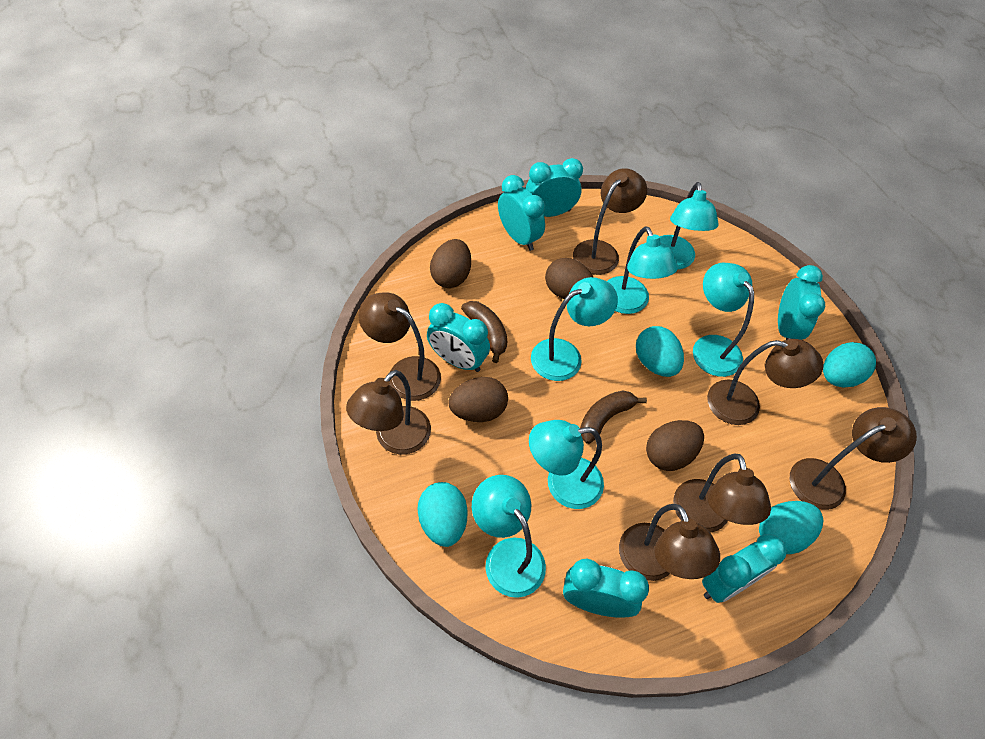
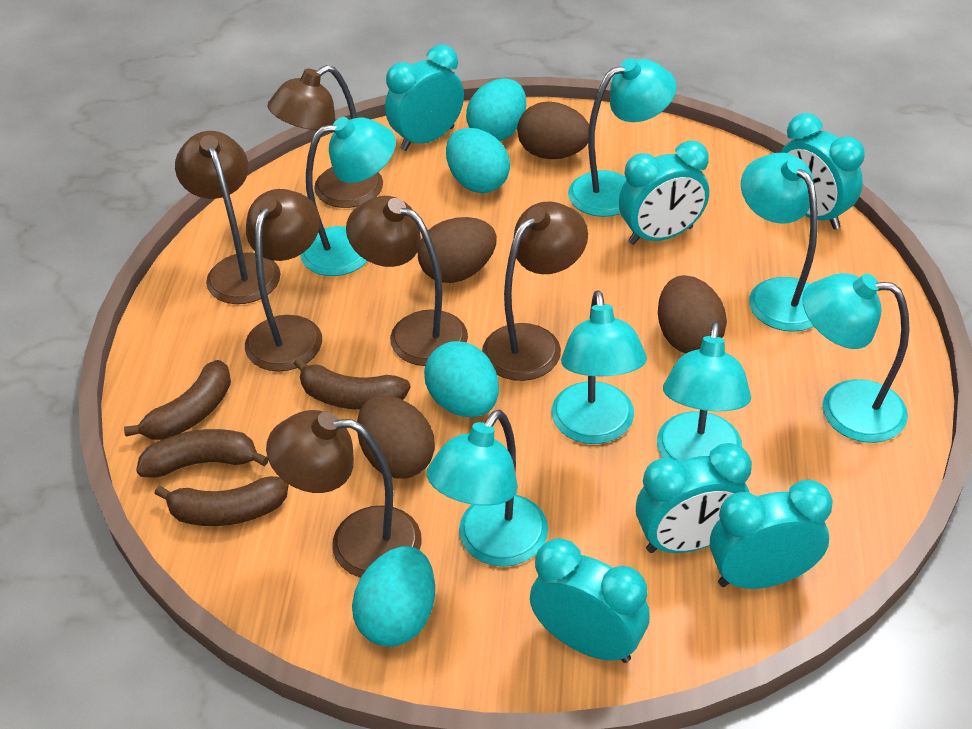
brown banana: 2 -> 4
brown lamp: 7 -> 6
turquoise lamp: 6 -> 7

